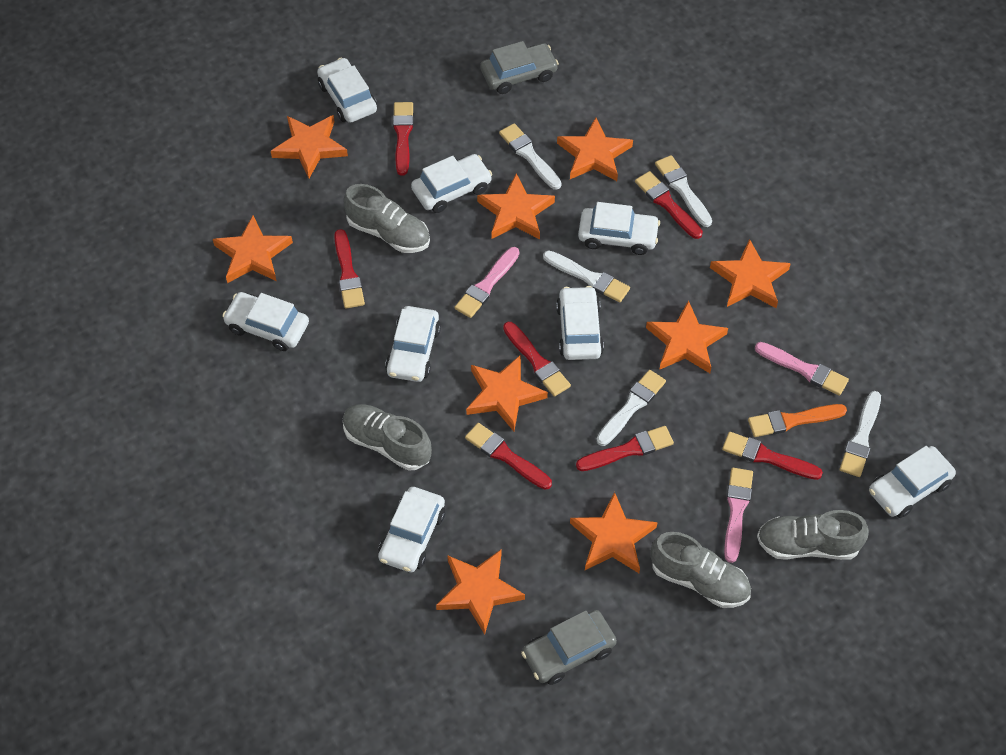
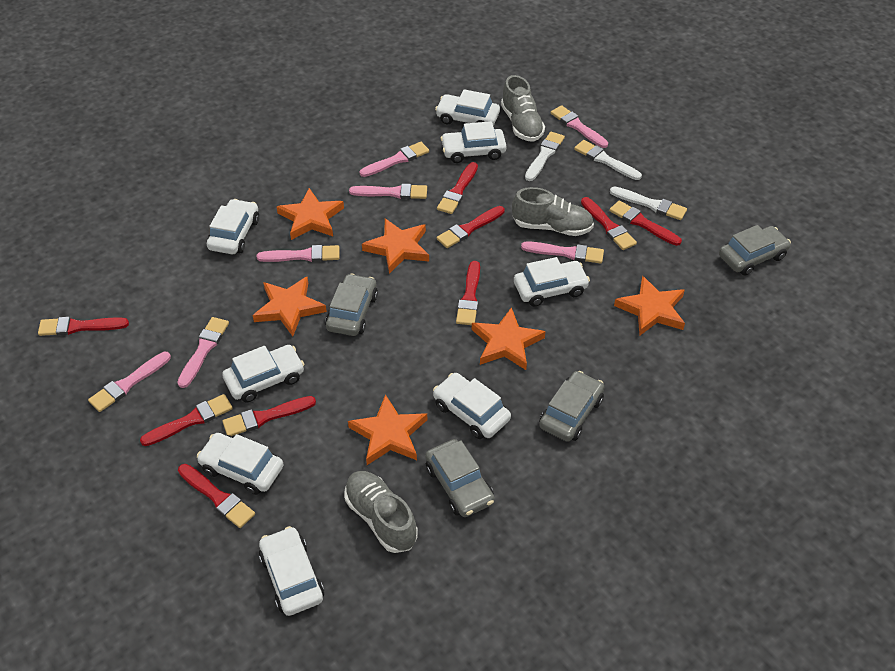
grey car: 2 -> 4
grey shoe: 4 -> 3
orange brush: 1 -> 0
orange star: 9 -> 6
pink brush: 3 -> 7
red brush: 7 -> 9
white brush: 5 -> 3

